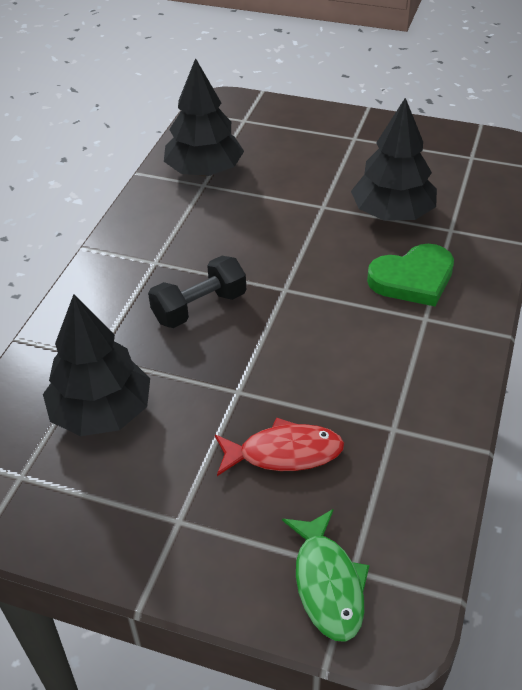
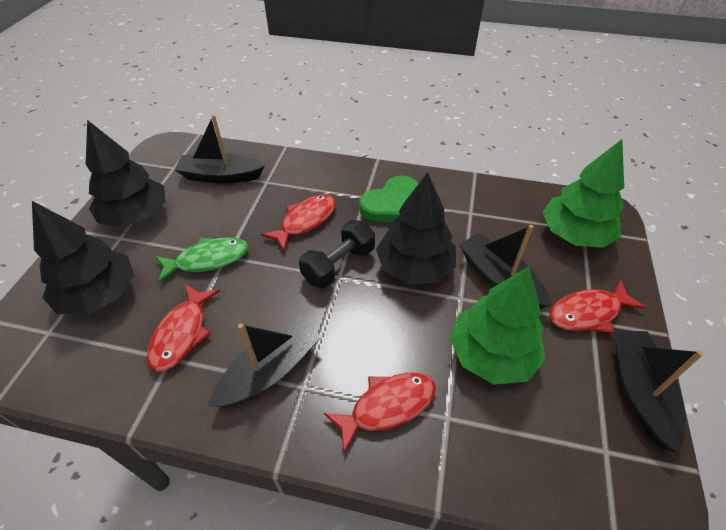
black boat: 0 -> 4
green tree: 0 -> 2
red fish: 1 -> 4

